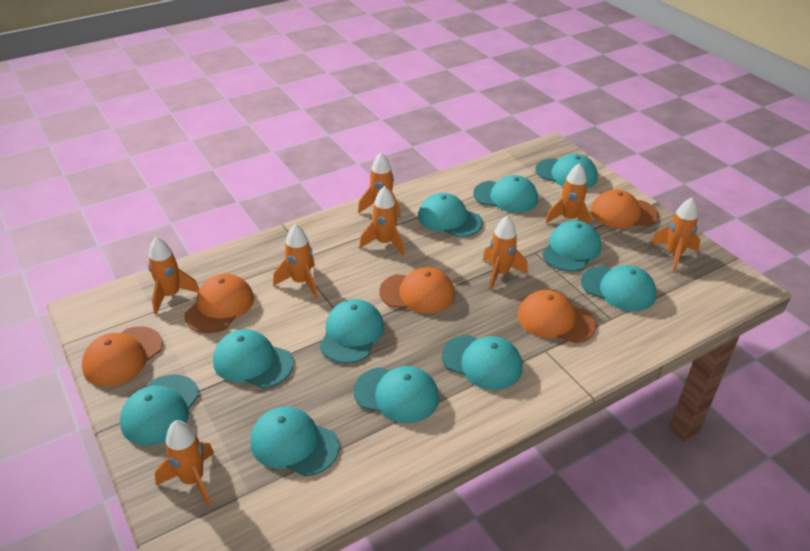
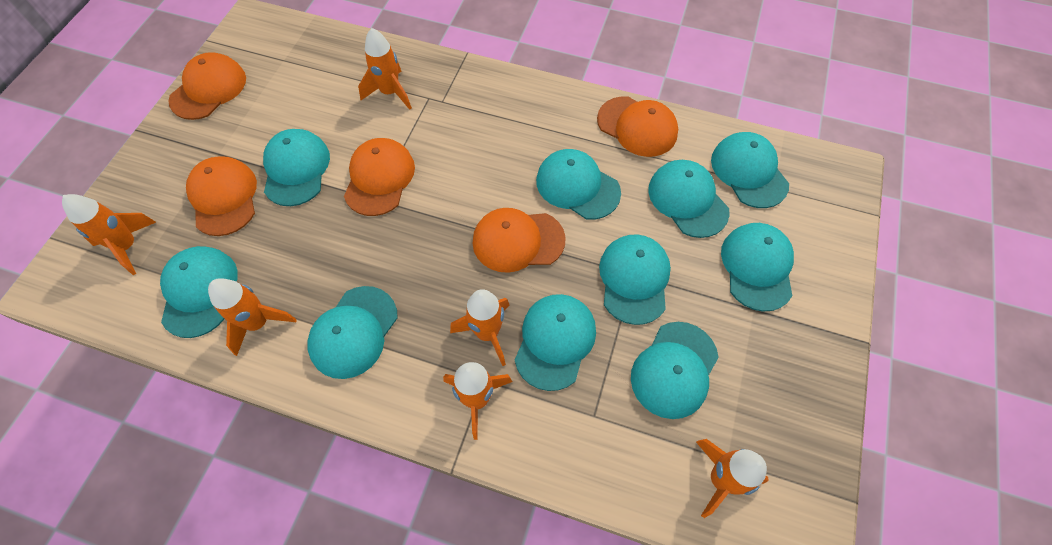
orange rocket: 8 -> 6
turquoise cap: 11 -> 10

